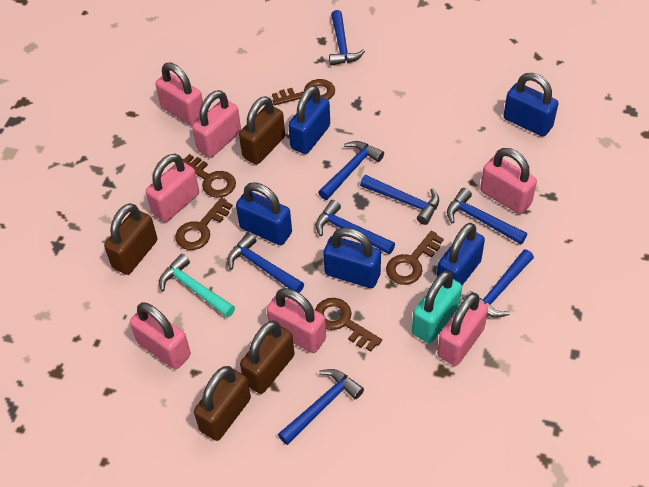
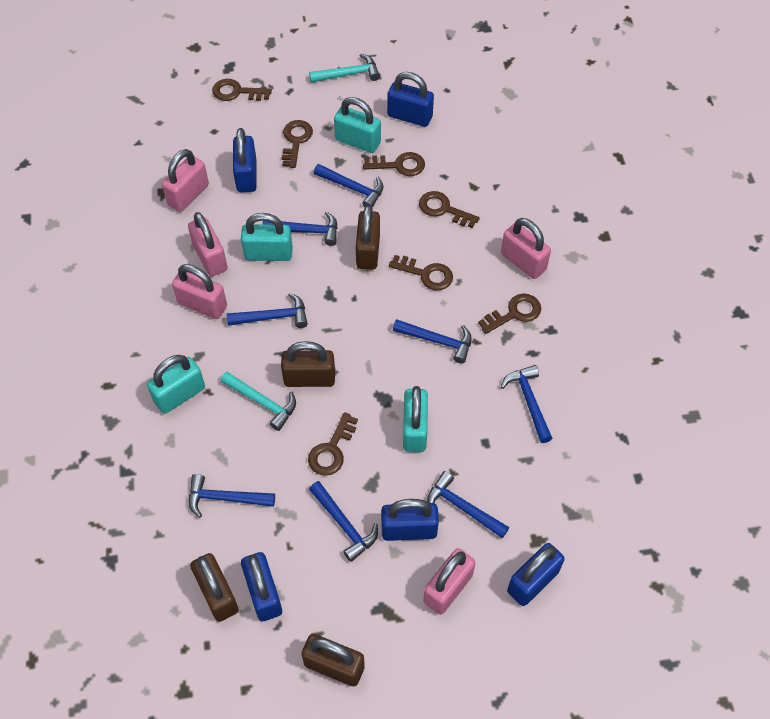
brown key: 5 -> 7
pink padlock: 7 -> 5
turquoise hammer: 1 -> 2
turquoise padlock: 1 -> 4

